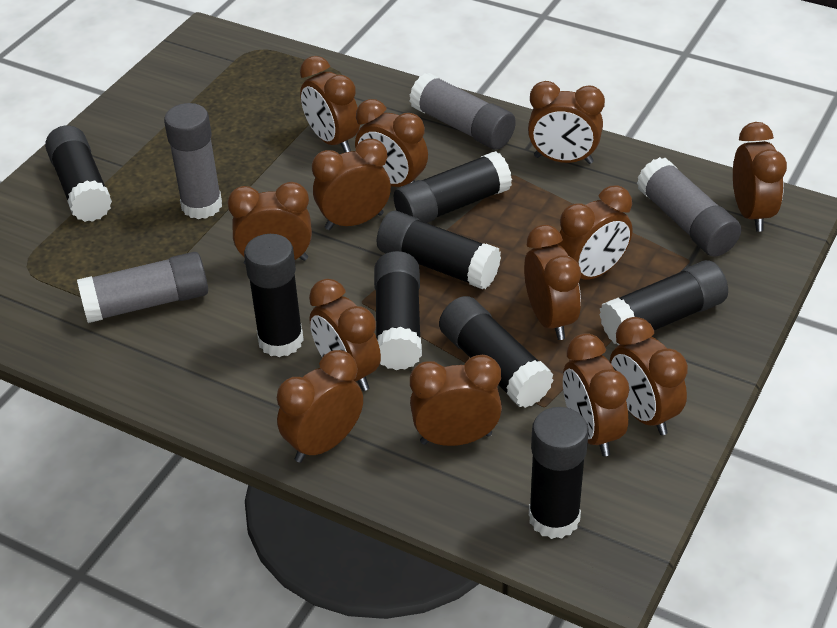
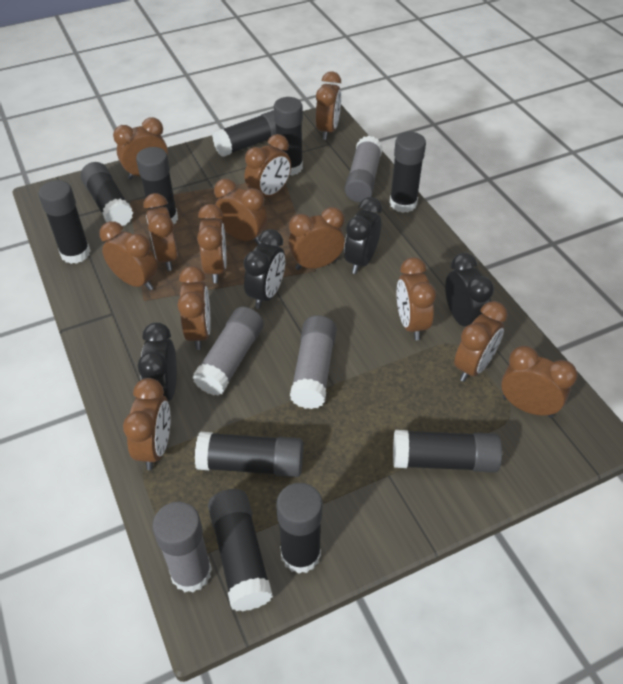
black clock: 0 -> 4
black glue stick: 8 -> 10

